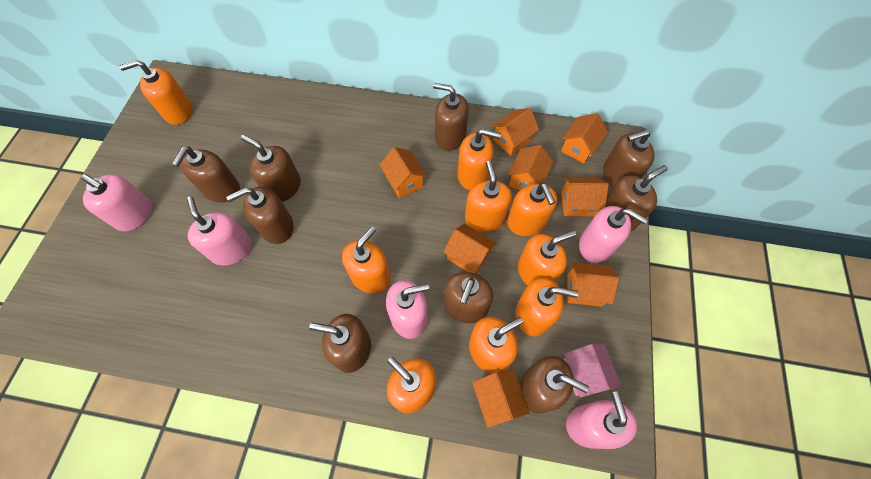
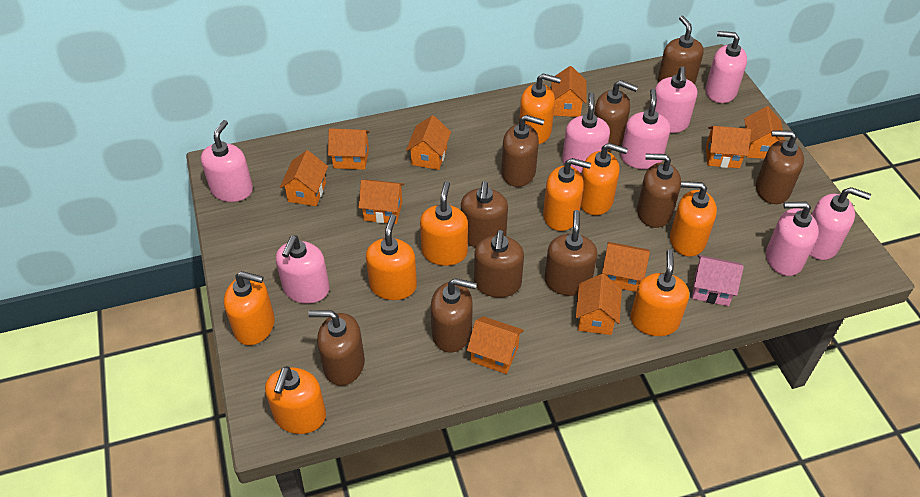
brown soap dispenser: 9 -> 10
orange house: 8 -> 10
pink soap dispenser: 5 -> 8

